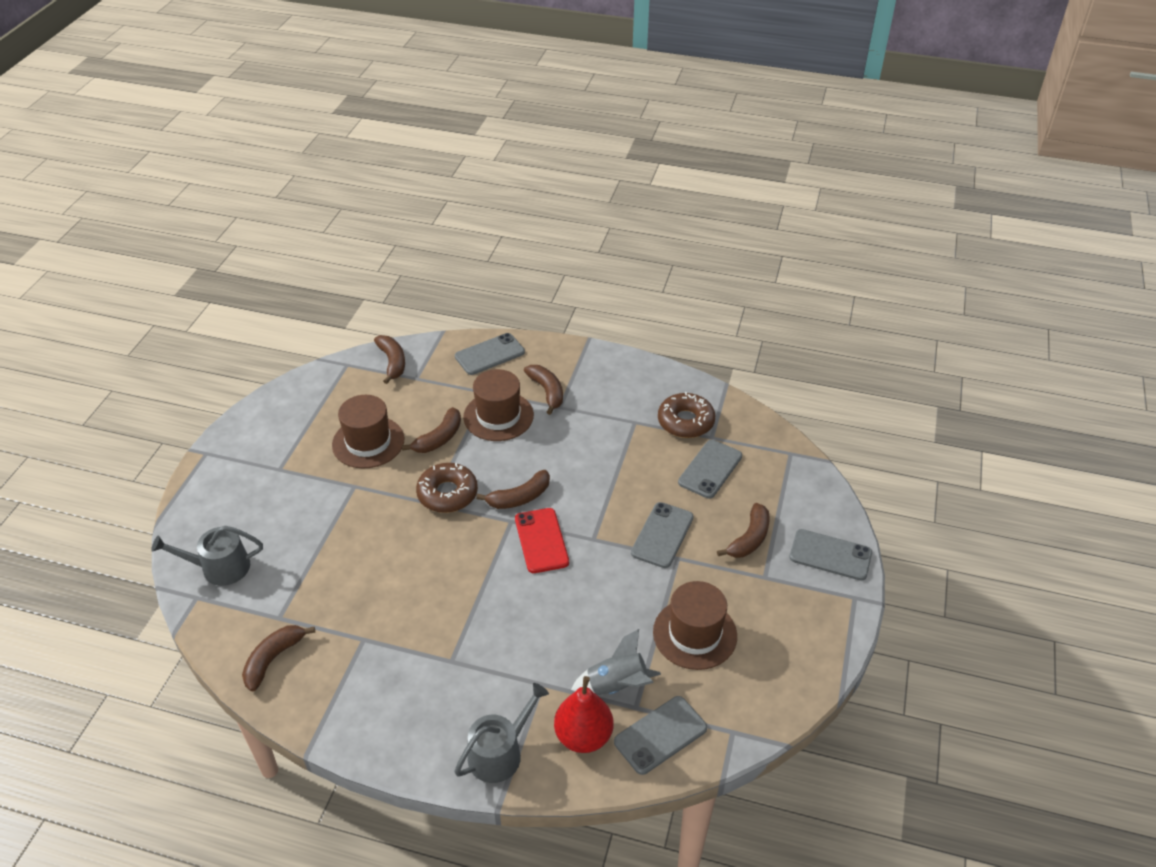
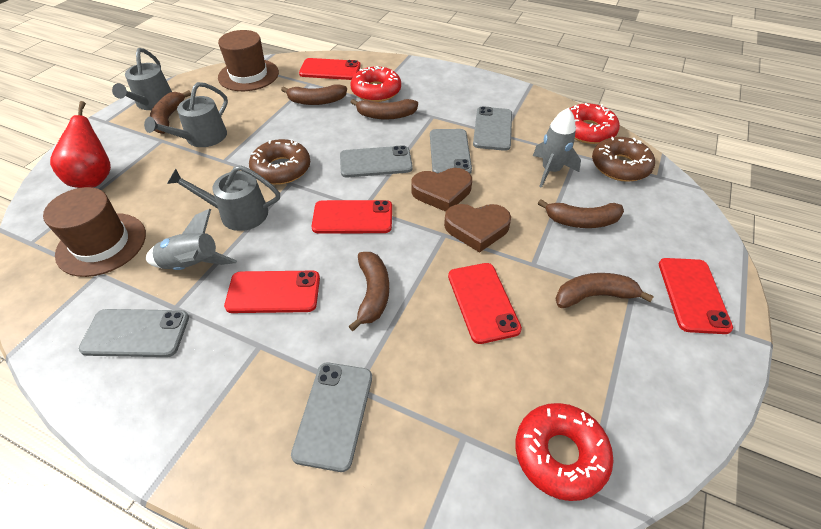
brown hat: 3 -> 2
brown heart: 0 -> 2
grey rocket: 1 -> 2
grey watering can: 2 -> 3
red donut: 0 -> 3
red phone: 1 -> 5

